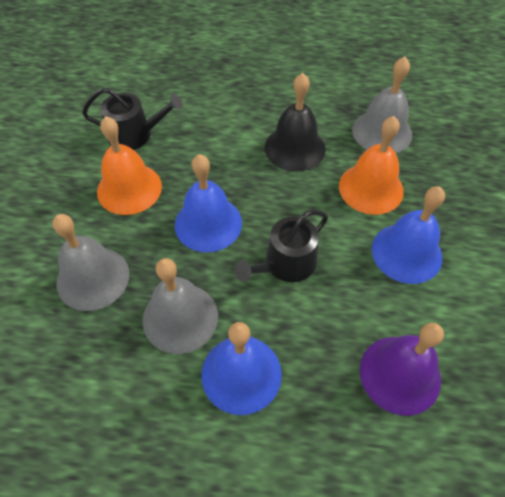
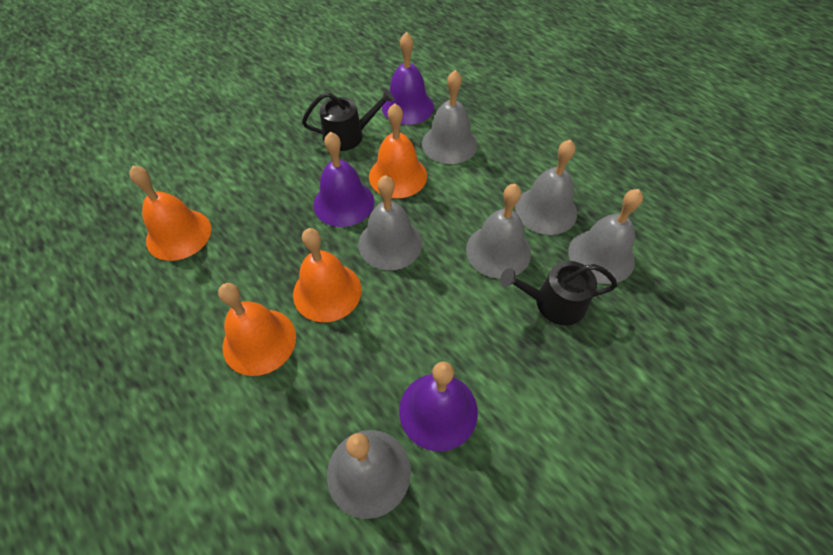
black bell: 1 -> 0
blue bell: 3 -> 0
grey bell: 3 -> 6
orange bell: 2 -> 4
purple bell: 1 -> 3

